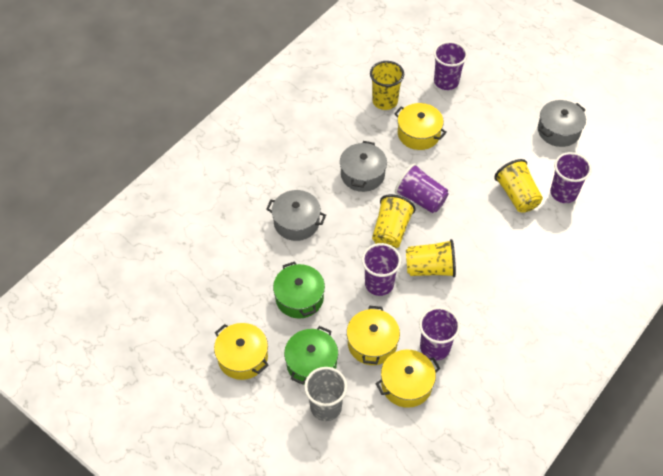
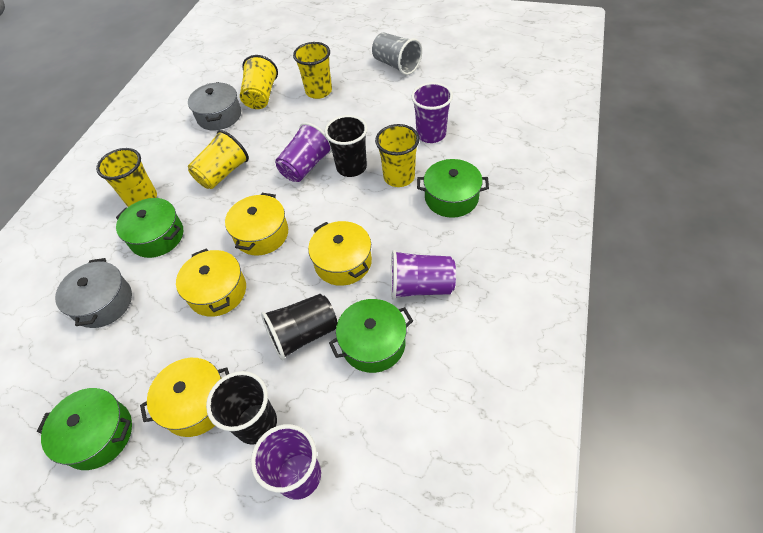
black cup: 0 -> 3
green pot: 2 -> 4
grey pot: 3 -> 2
purple cup: 5 -> 4
yellow cup: 4 -> 5

